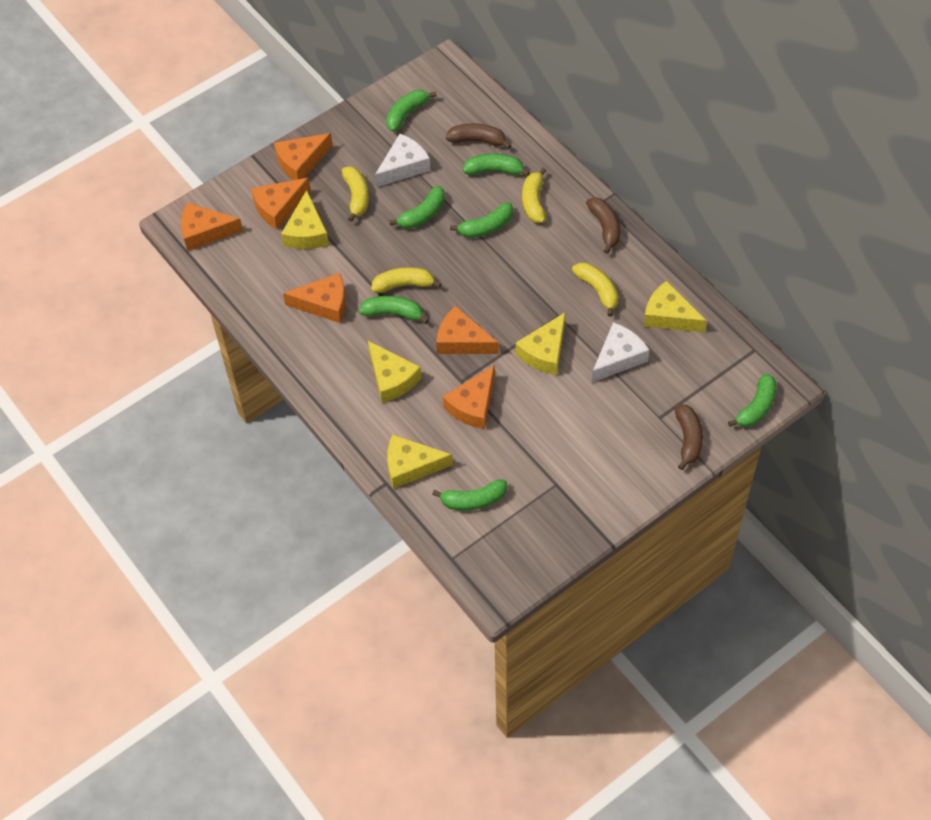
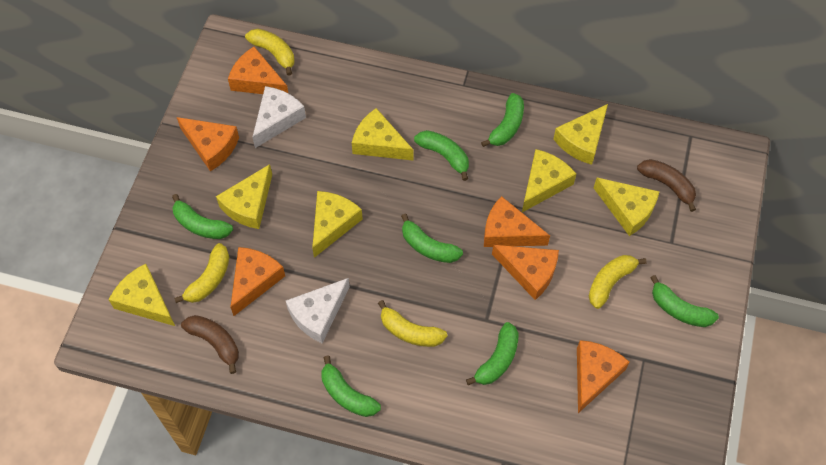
brown banana: 3 -> 2
yellow cheese: 5 -> 7

